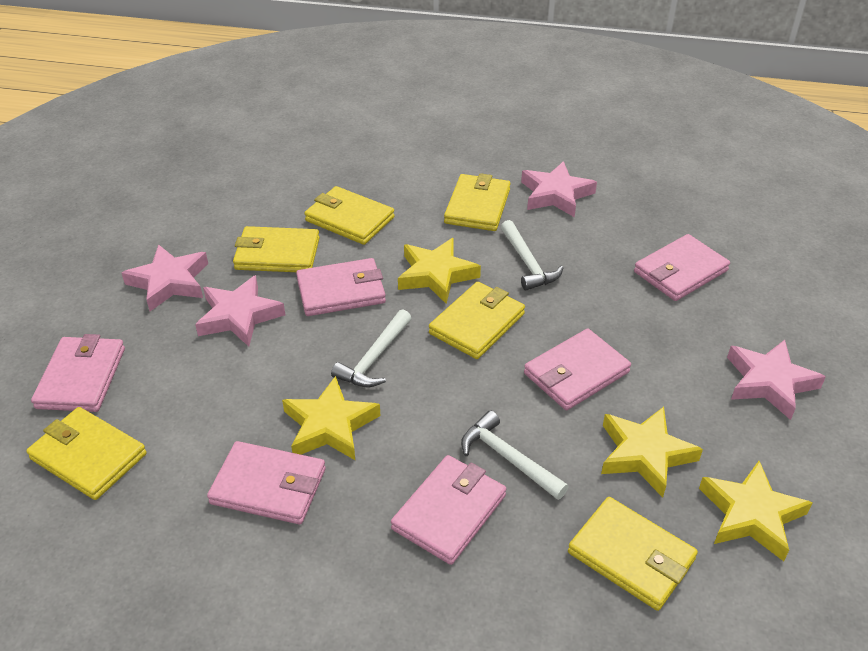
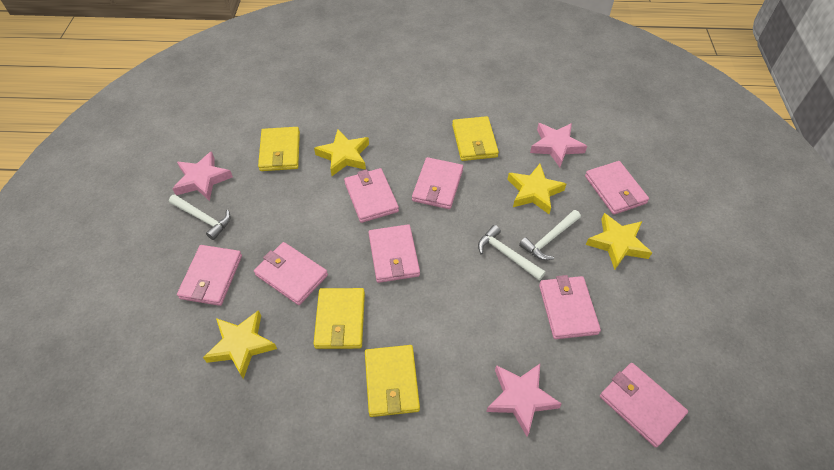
pink star: 4 -> 3
pink wallet: 6 -> 8
yellow wallet: 6 -> 4

